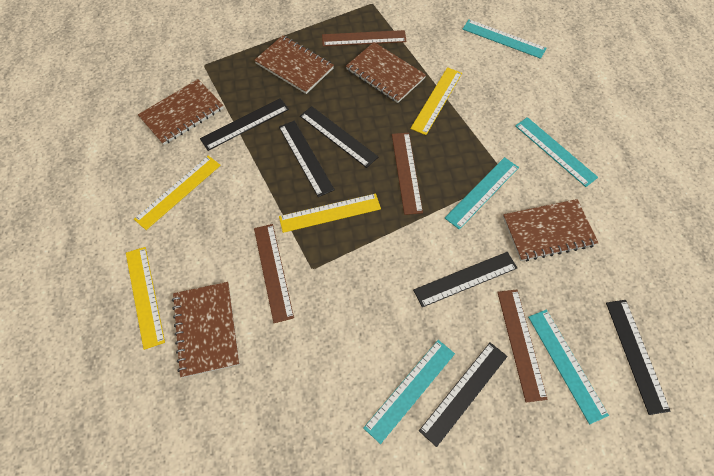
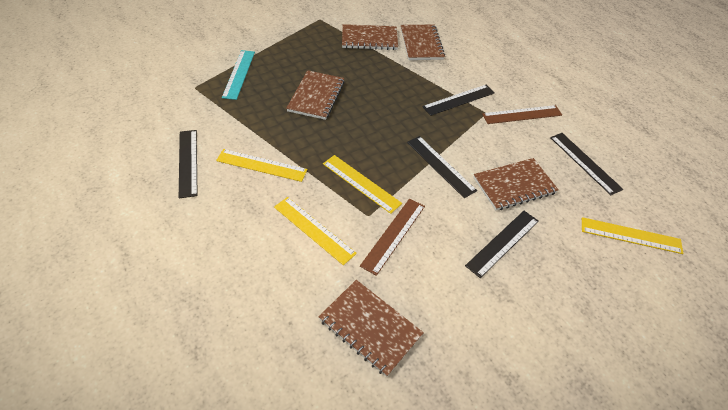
black ruler: 6 -> 5
brown ruler: 4 -> 2
turquoise ruler: 5 -> 1

